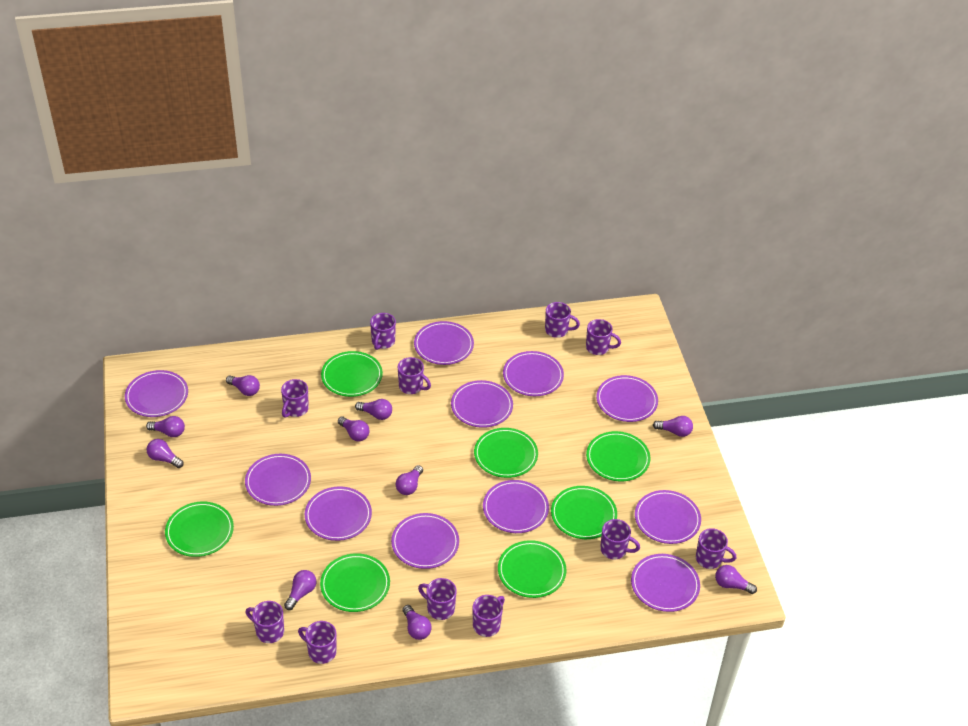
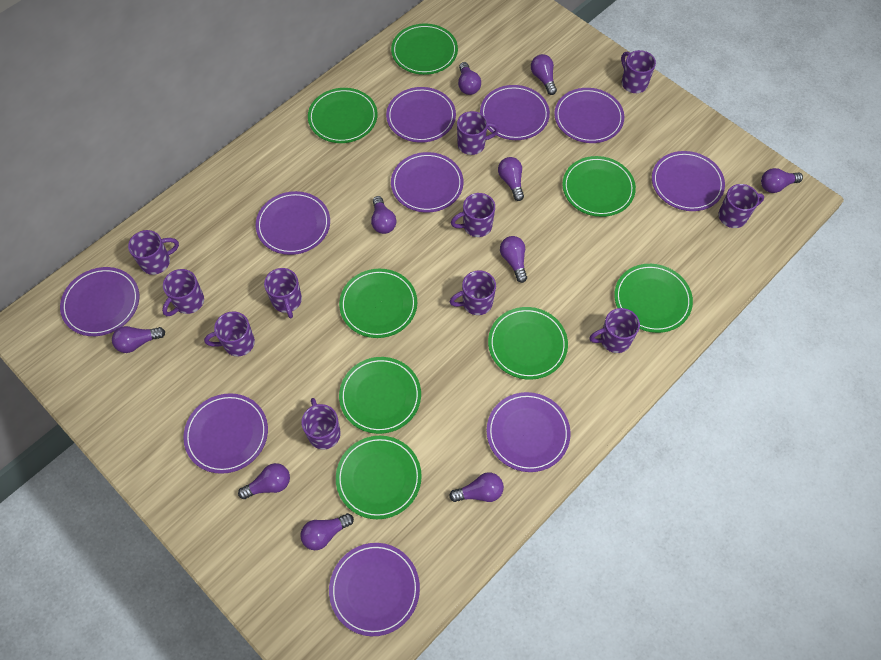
green plate: 7 -> 8
purple plate: 11 -> 10

